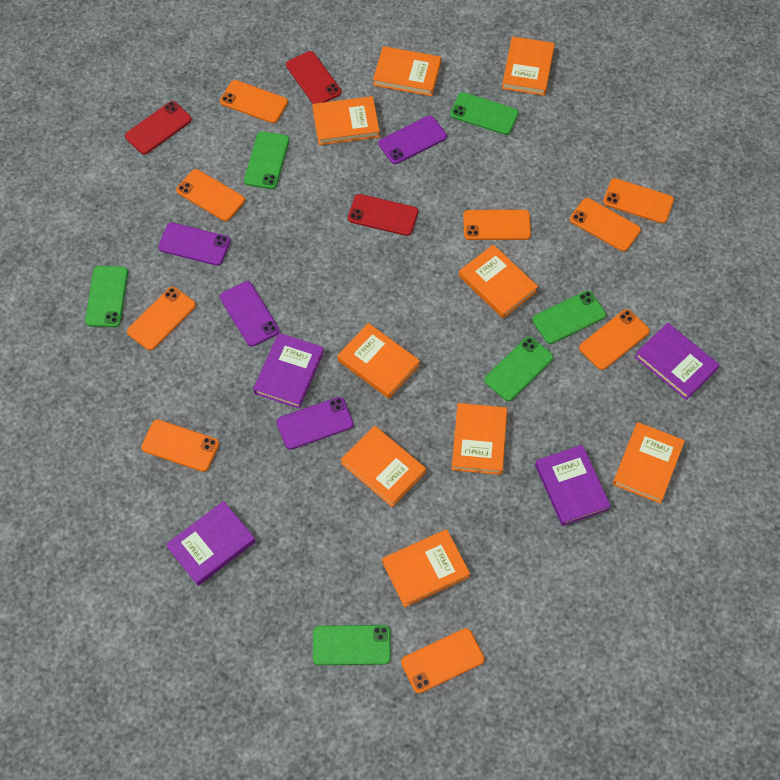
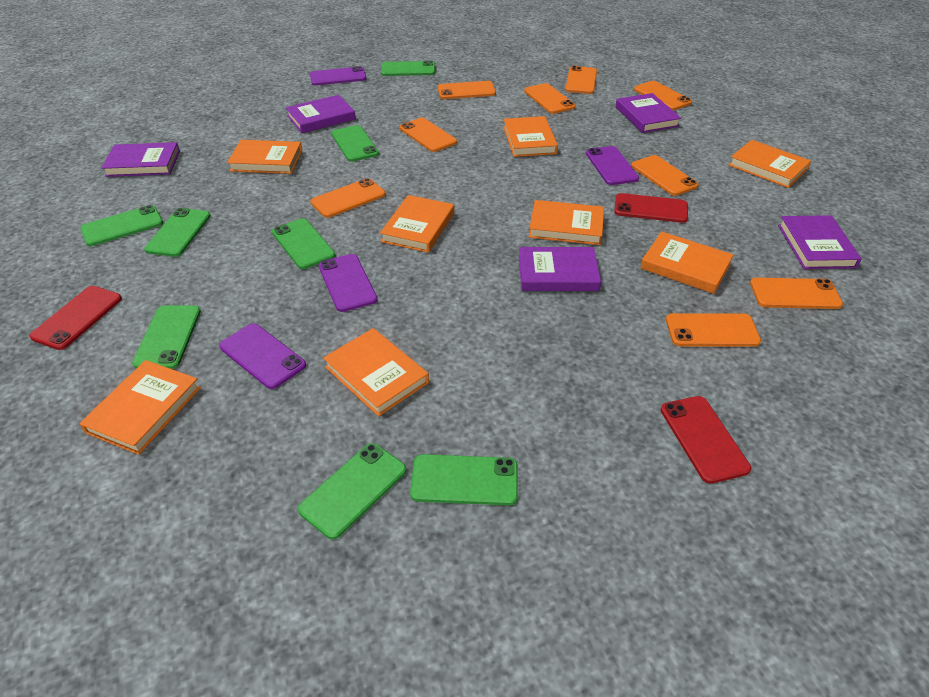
green phone: 6 -> 8
orange book: 9 -> 8
purple book: 4 -> 5

